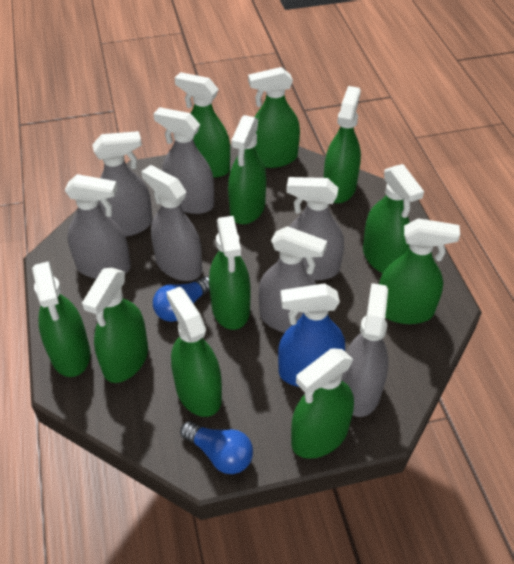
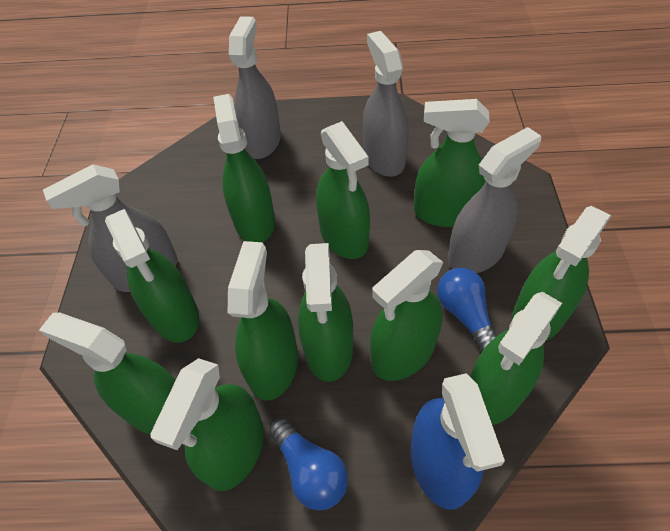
grey spray bottle: 7 -> 4

